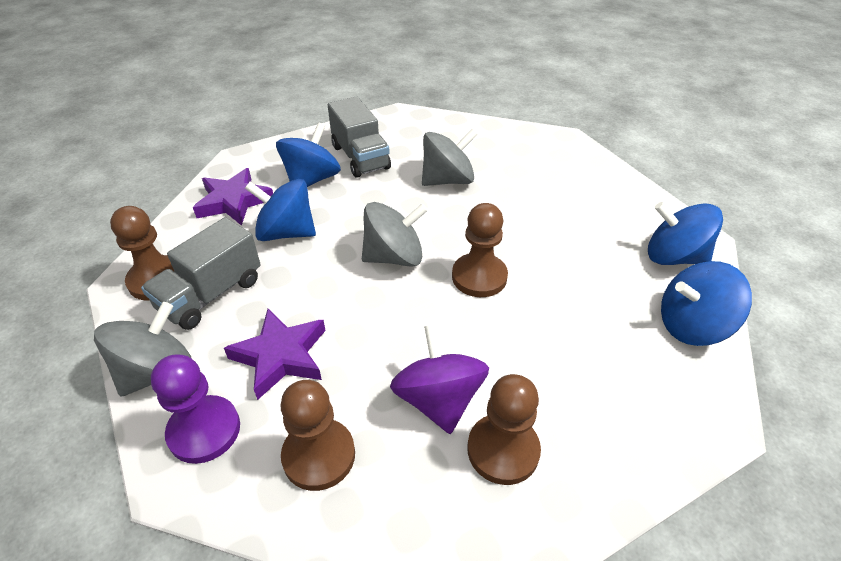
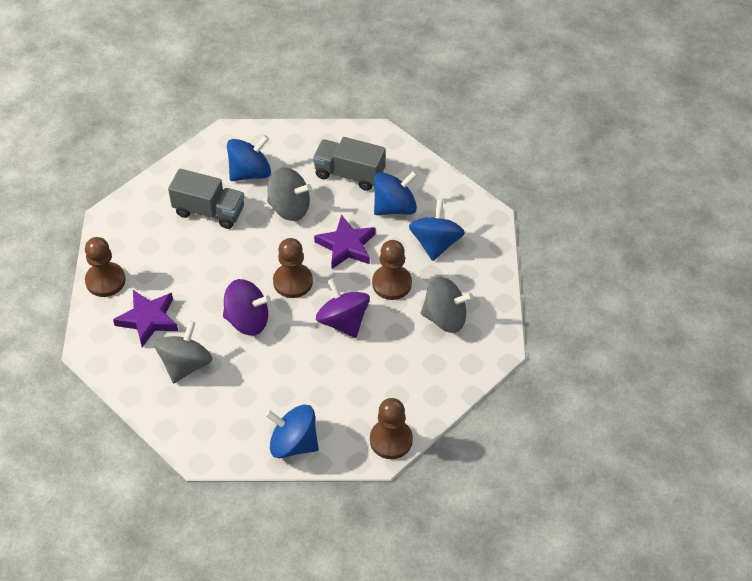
purple pawn: 1 -> 0
purple spinning top: 1 -> 2

